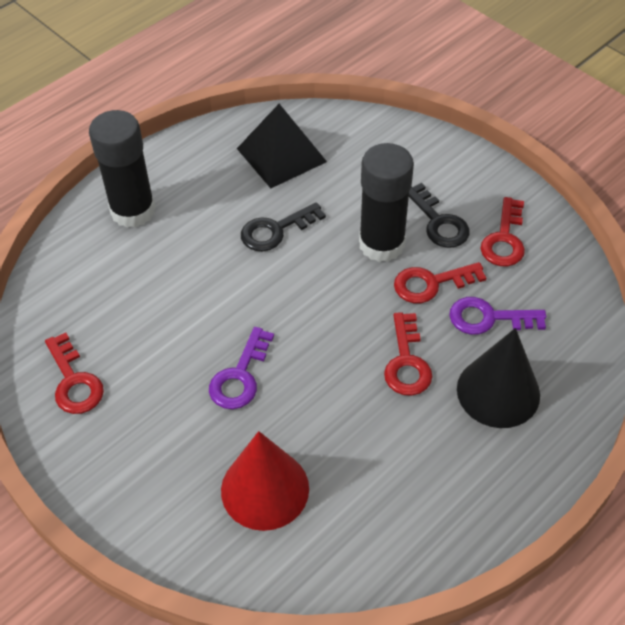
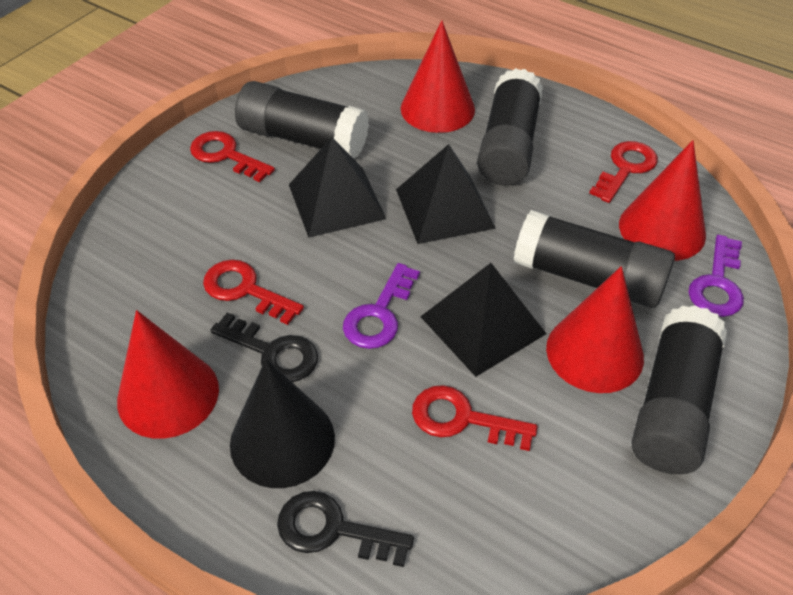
black glue stick: 2 -> 4
black pyramid: 1 -> 3
red cone: 1 -> 4

